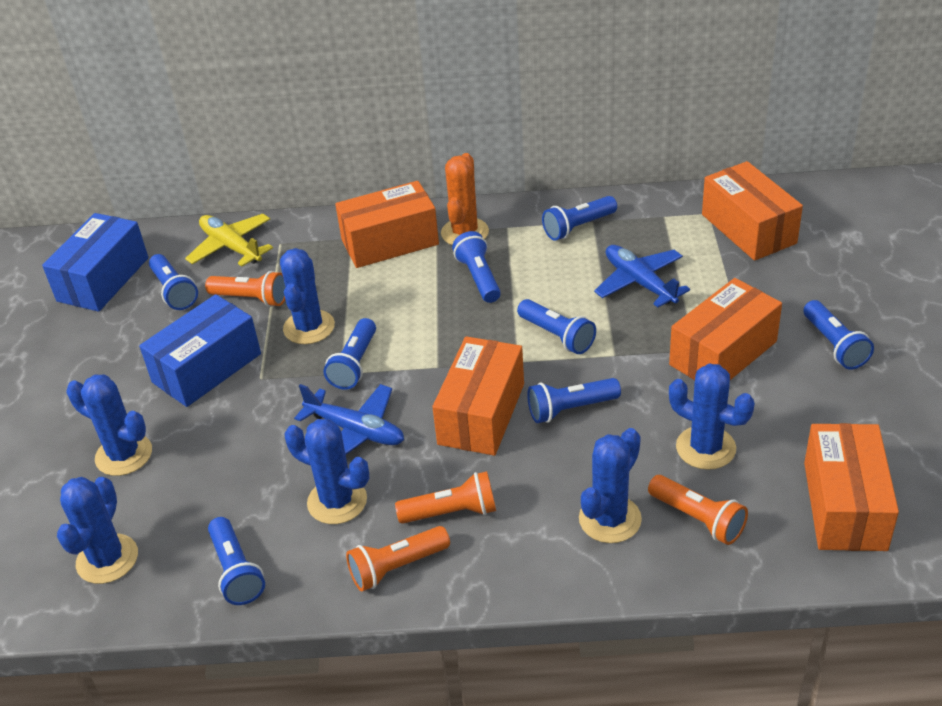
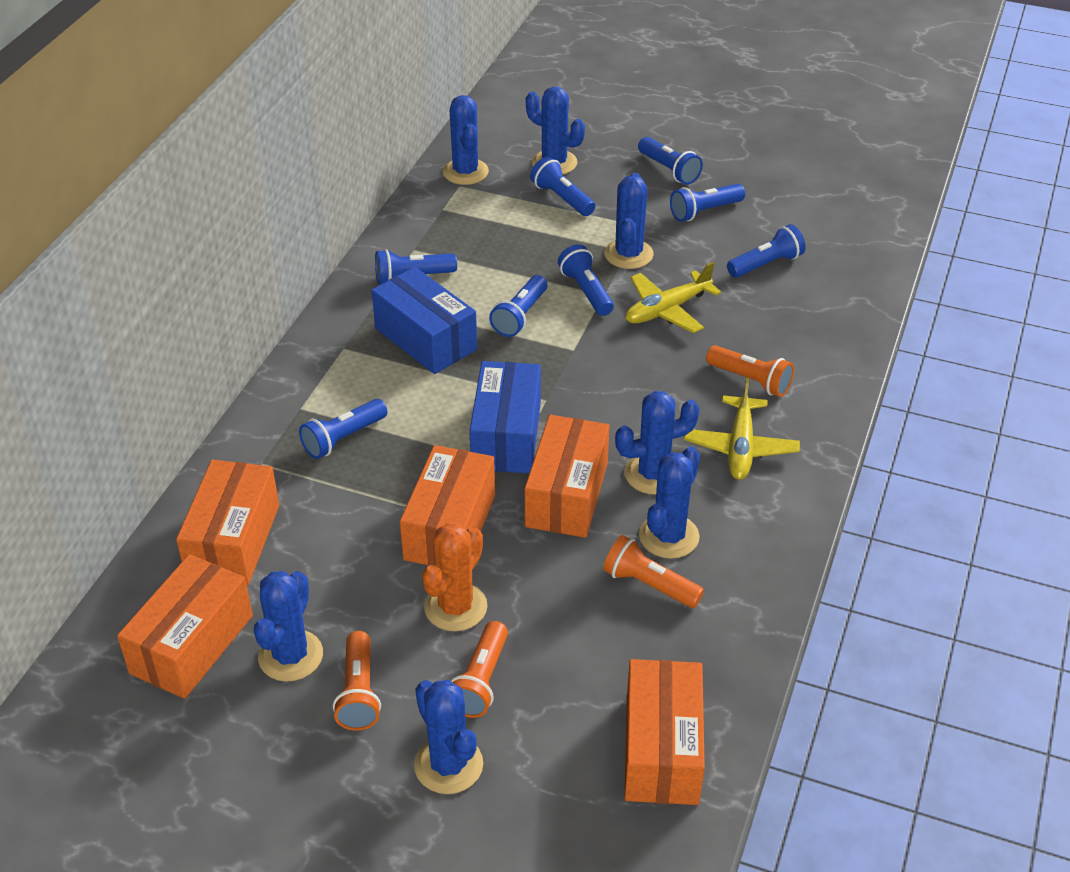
blue cactus: 6 -> 7
blue plane: 2 -> 0
yellow plane: 1 -> 2

